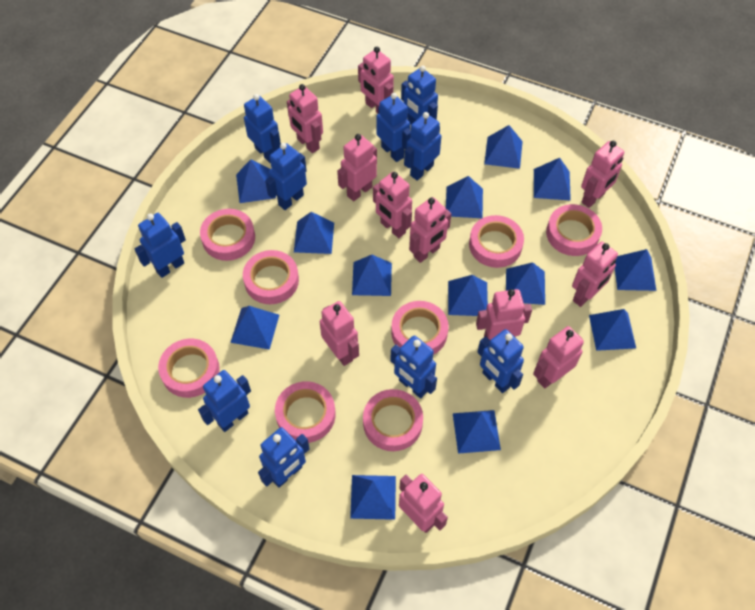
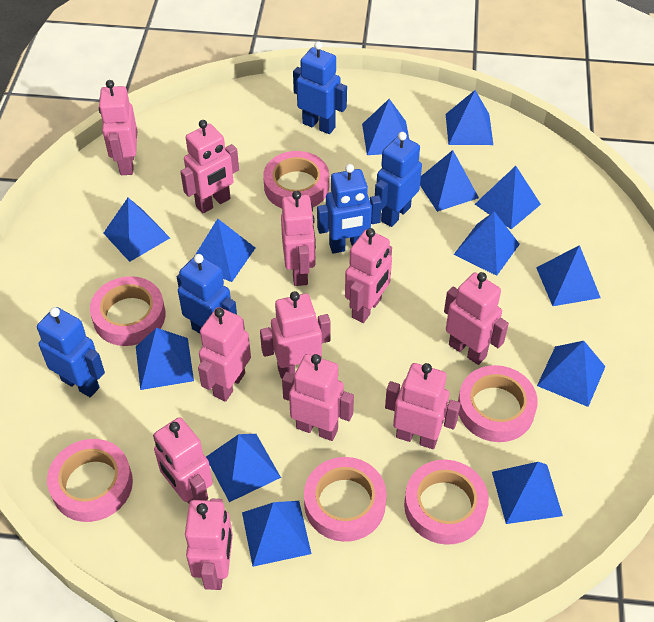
blue robot: 10 -> 5
pink tape: 8 -> 6

